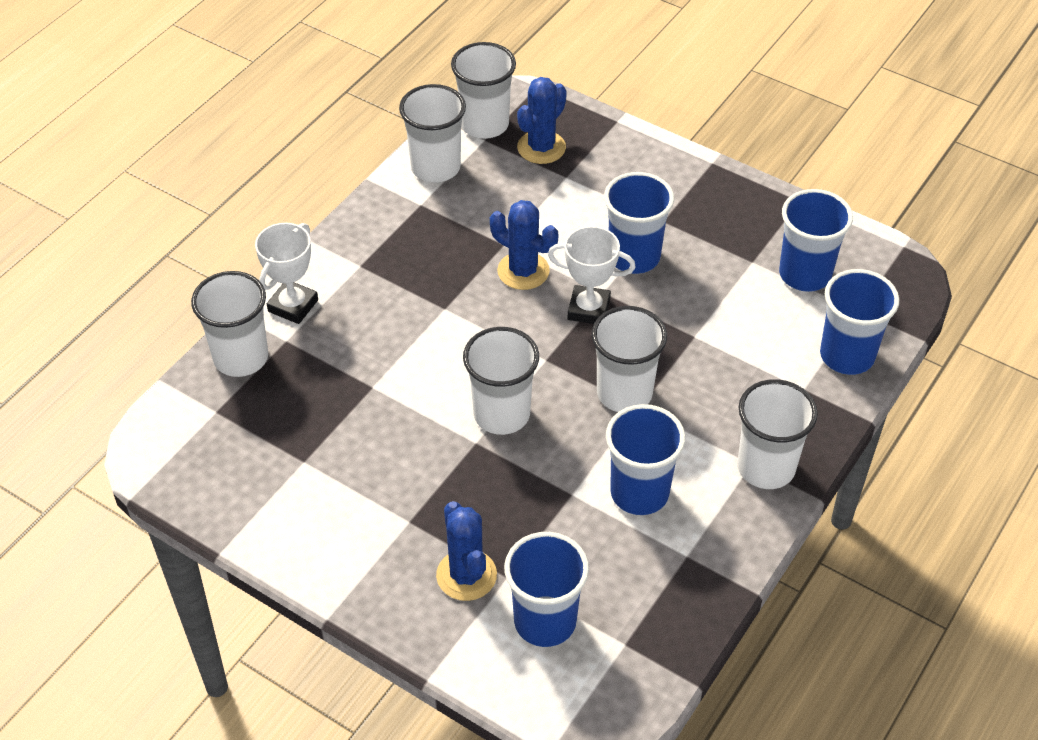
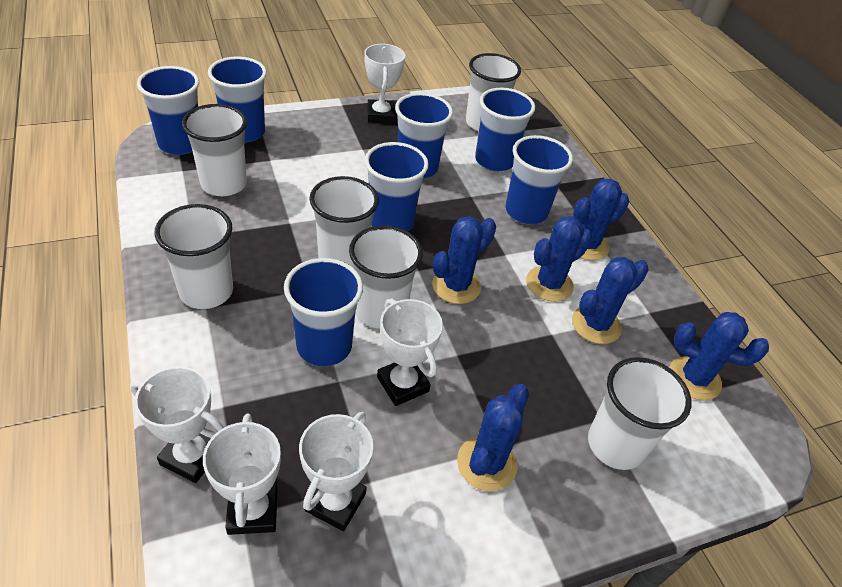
blue cactus: 3 -> 6
blue cup: 5 -> 7
white trophy: 2 -> 5

